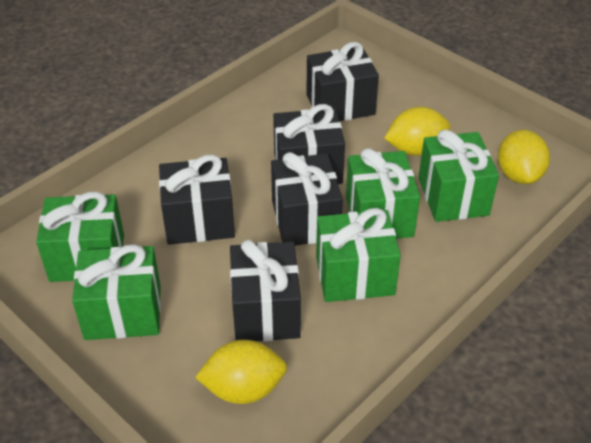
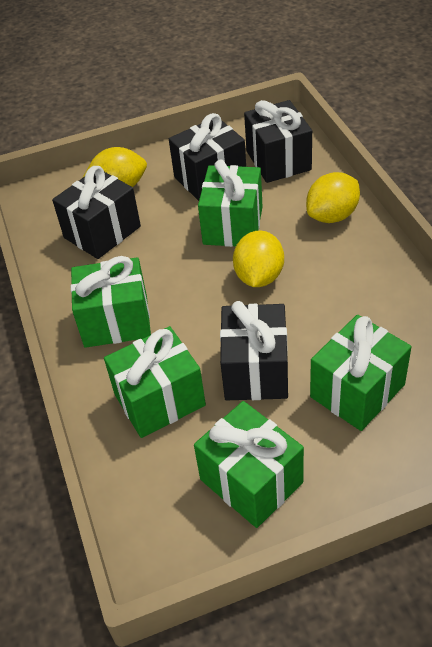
black gift: 5 -> 4

